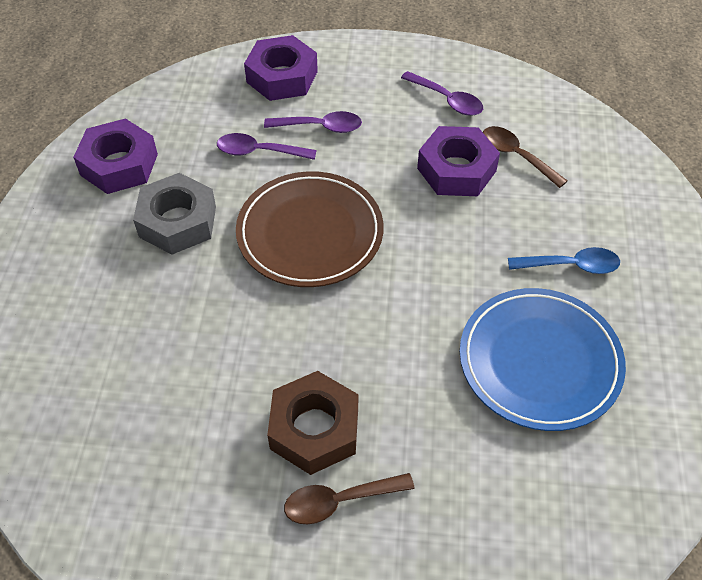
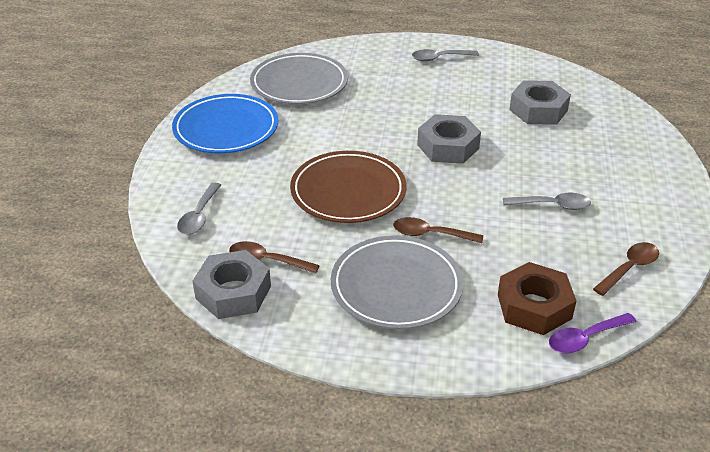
blue spoon: 1 -> 0
brown spoon: 2 -> 3
grey nut: 1 -> 3
grey plate: 0 -> 2
grey spoon: 0 -> 3
purple nut: 3 -> 0
purple spoon: 3 -> 1

